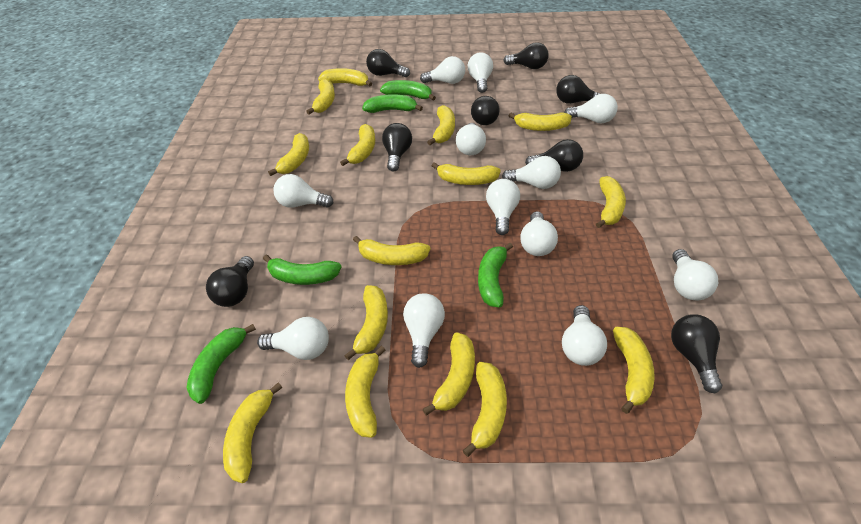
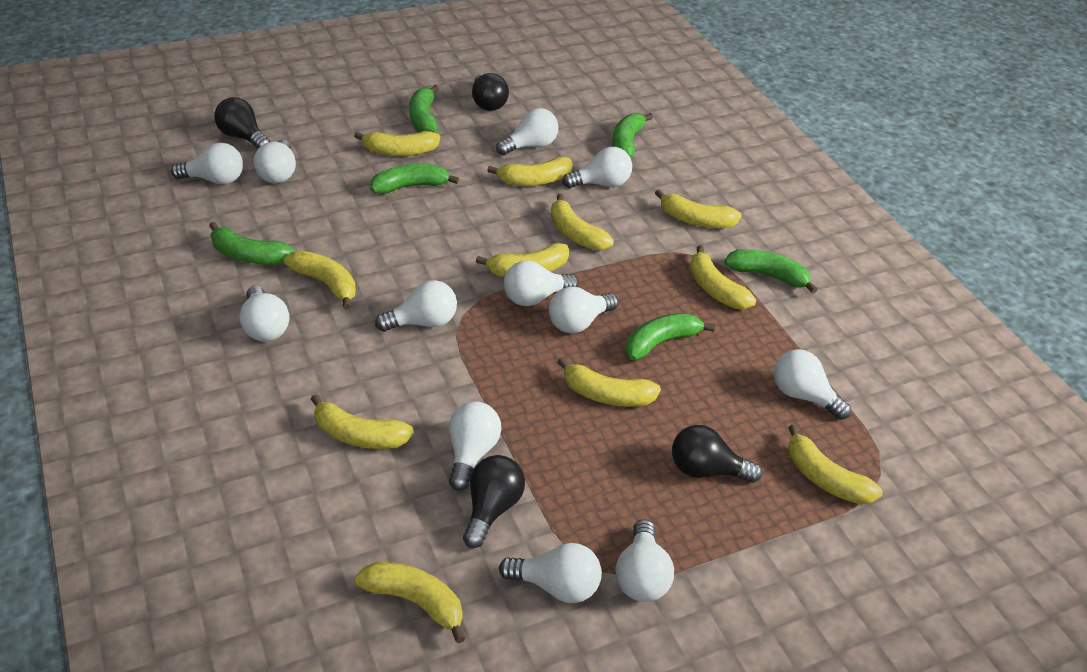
black light bulb: 8 -> 4
green banana: 5 -> 6
yellow banana: 15 -> 11

